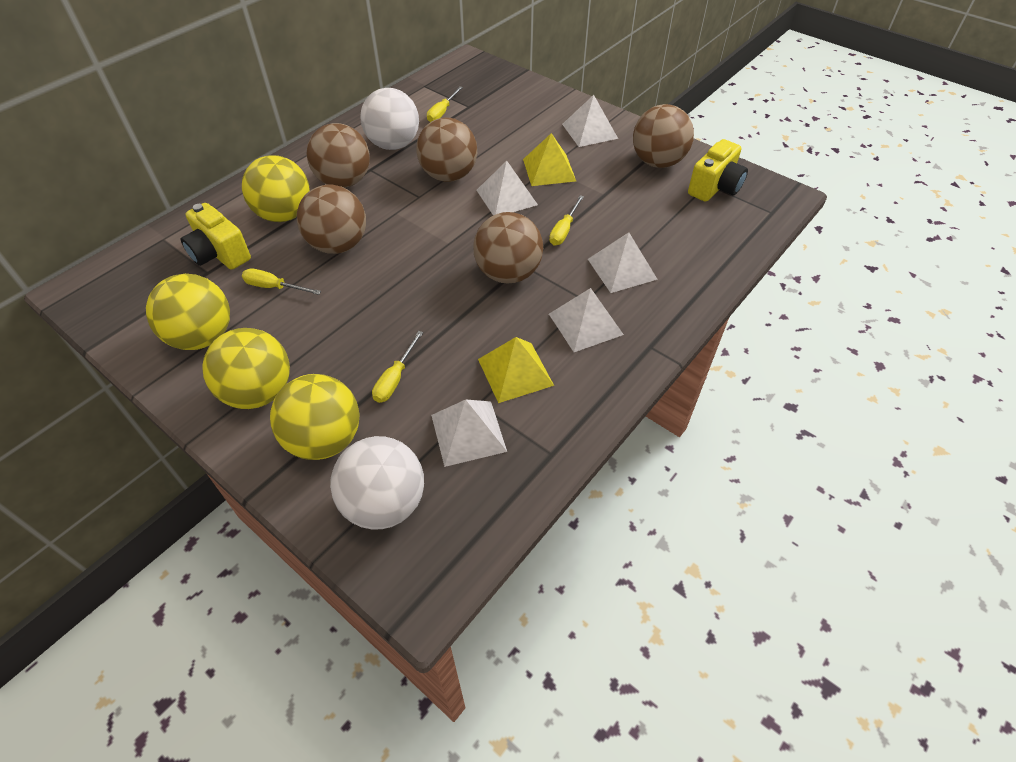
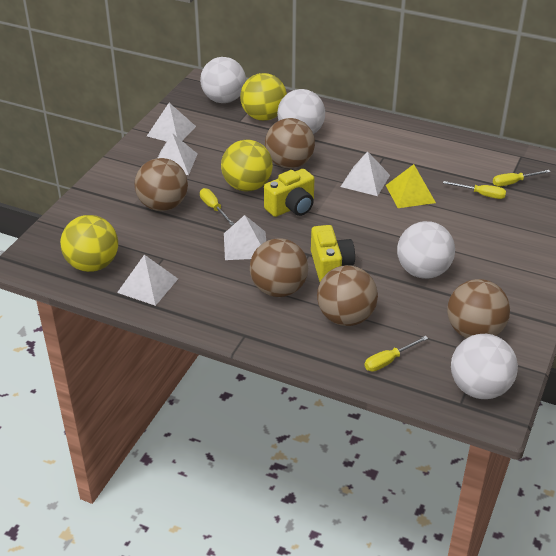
white ball: 2 -> 4
yellow ball: 4 -> 3
yellow pyramid: 2 -> 1

